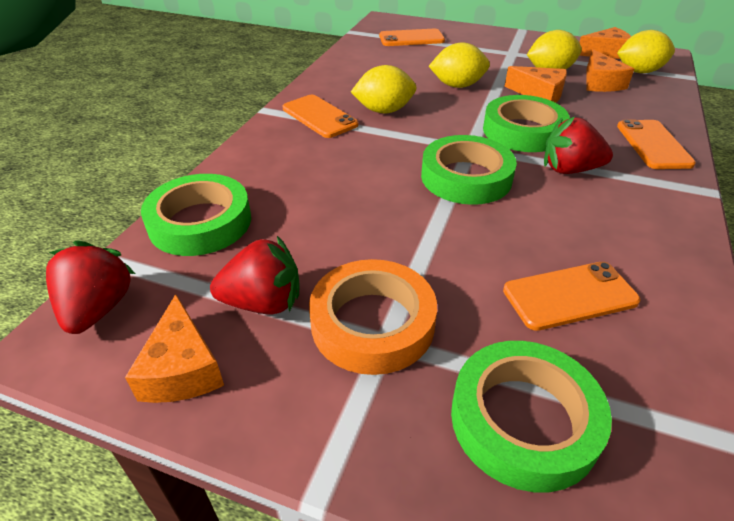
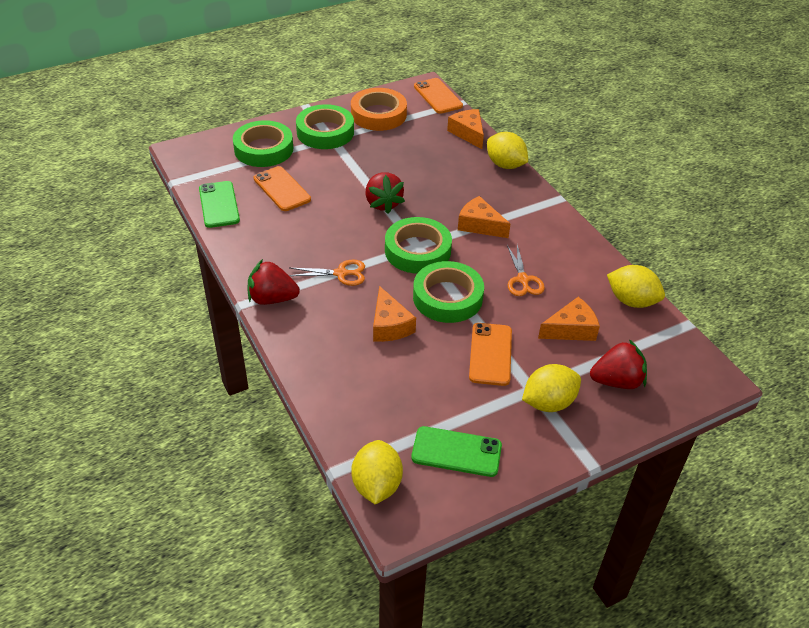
green phone: 0 -> 2
orange phone: 4 -> 3
orange scissors: 0 -> 2

